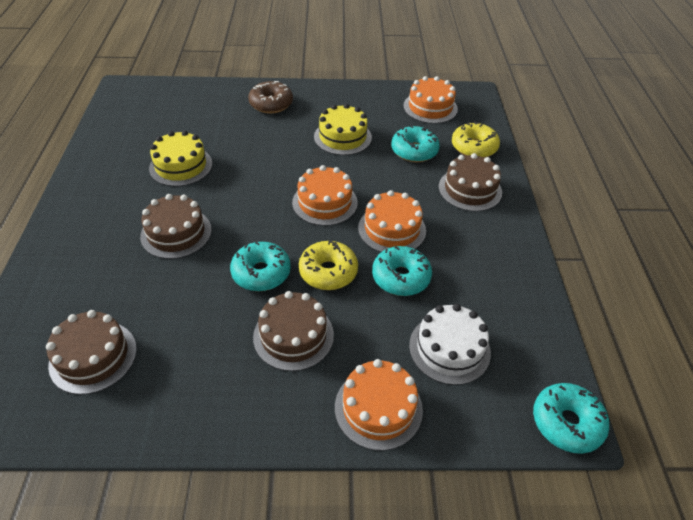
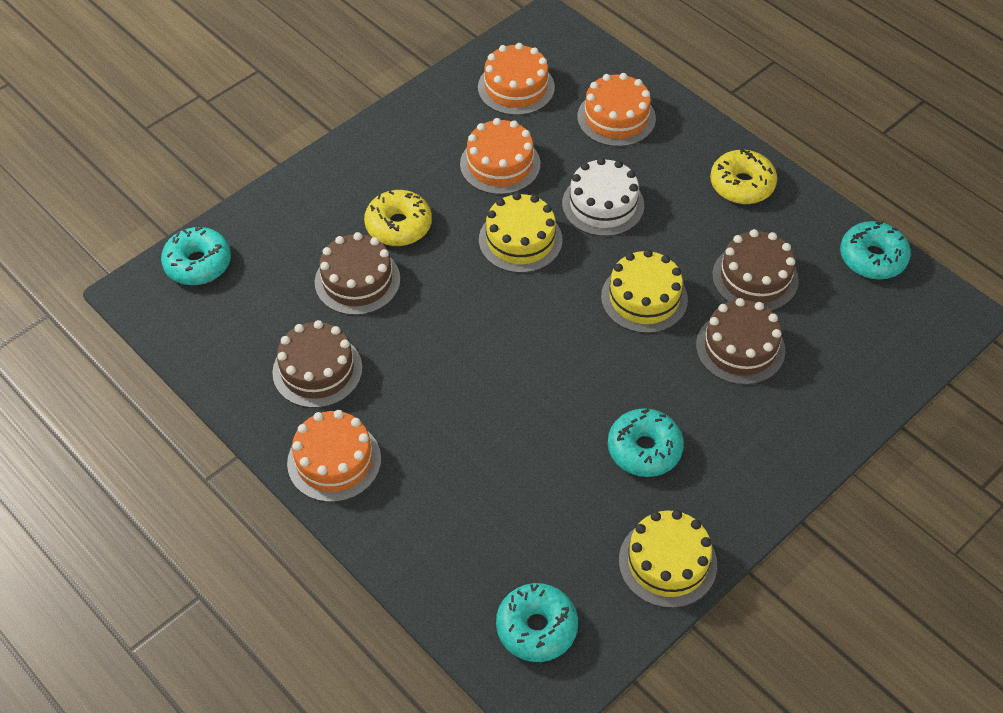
brown donut: 1 -> 0
yellow cake: 2 -> 3

